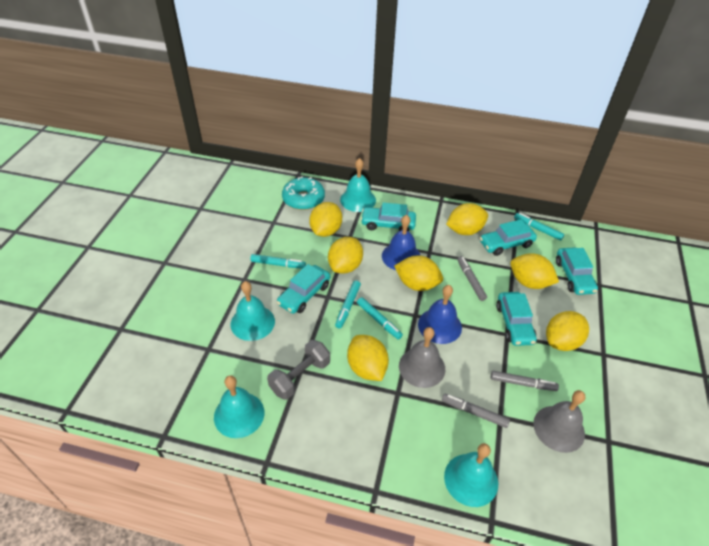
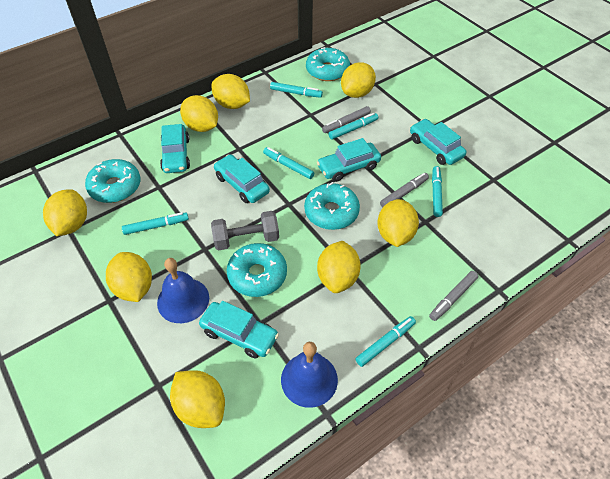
grey bell: 2 -> 0
turquoise bell: 4 -> 0
turquoise donut: 1 -> 4
turquoise marker: 4 -> 6
yellow lemon: 7 -> 8

